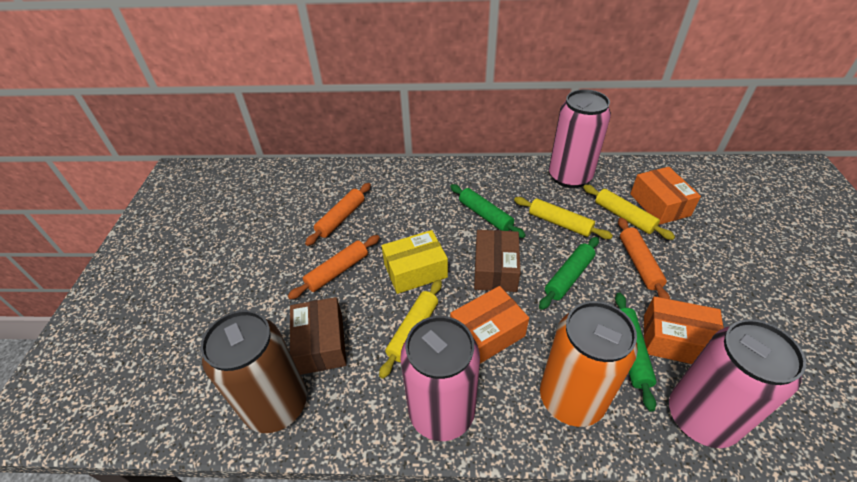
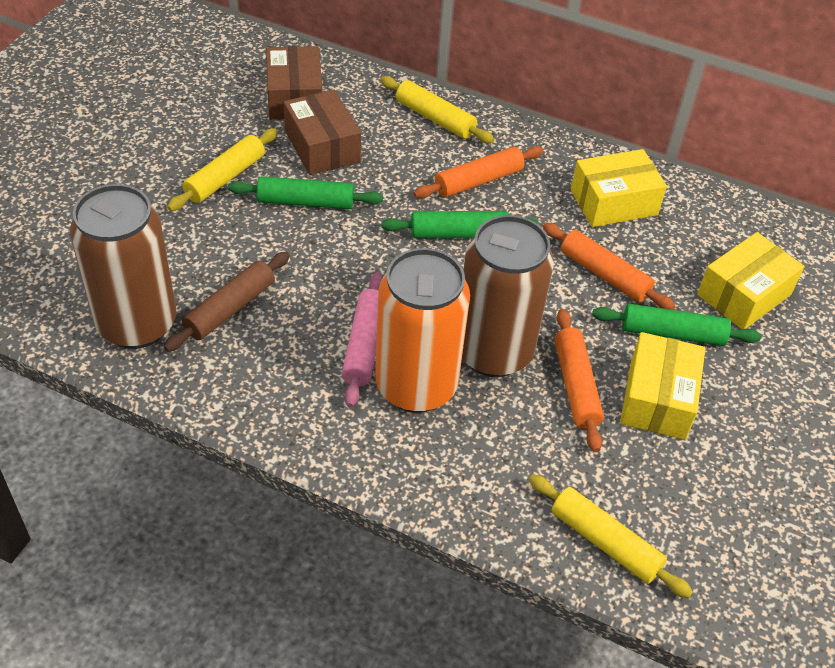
brown can: 1 -> 2
brown rolling pin: 0 -> 1
orange box: 3 -> 0
pink can: 3 -> 0
pink rolling pin: 0 -> 1
yellow box: 1 -> 3

